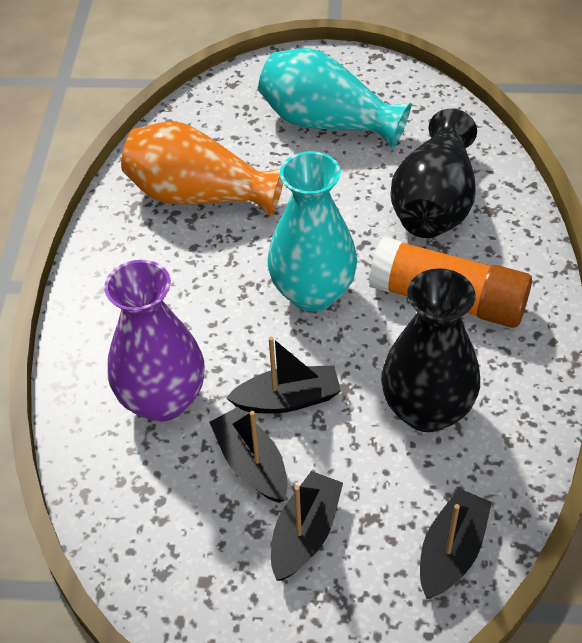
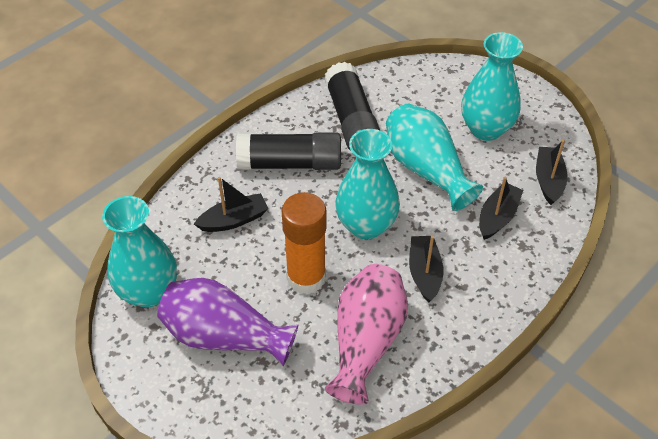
black glue stick: 0 -> 2
black vase: 2 -> 0
orange vase: 1 -> 0
pink vase: 0 -> 1
turquoise vase: 2 -> 4

